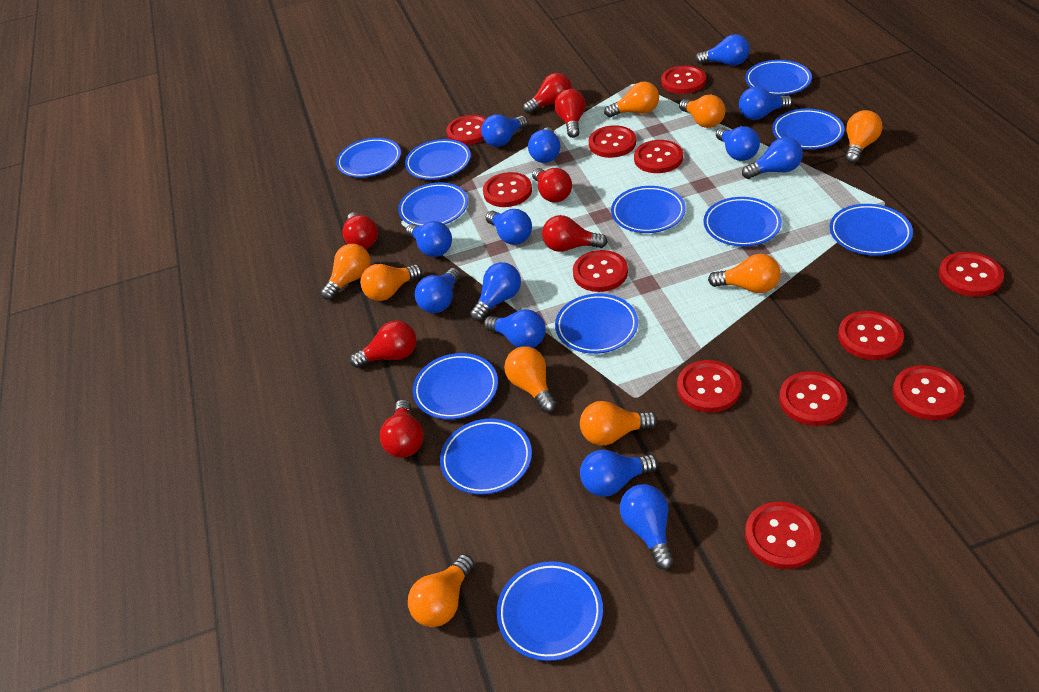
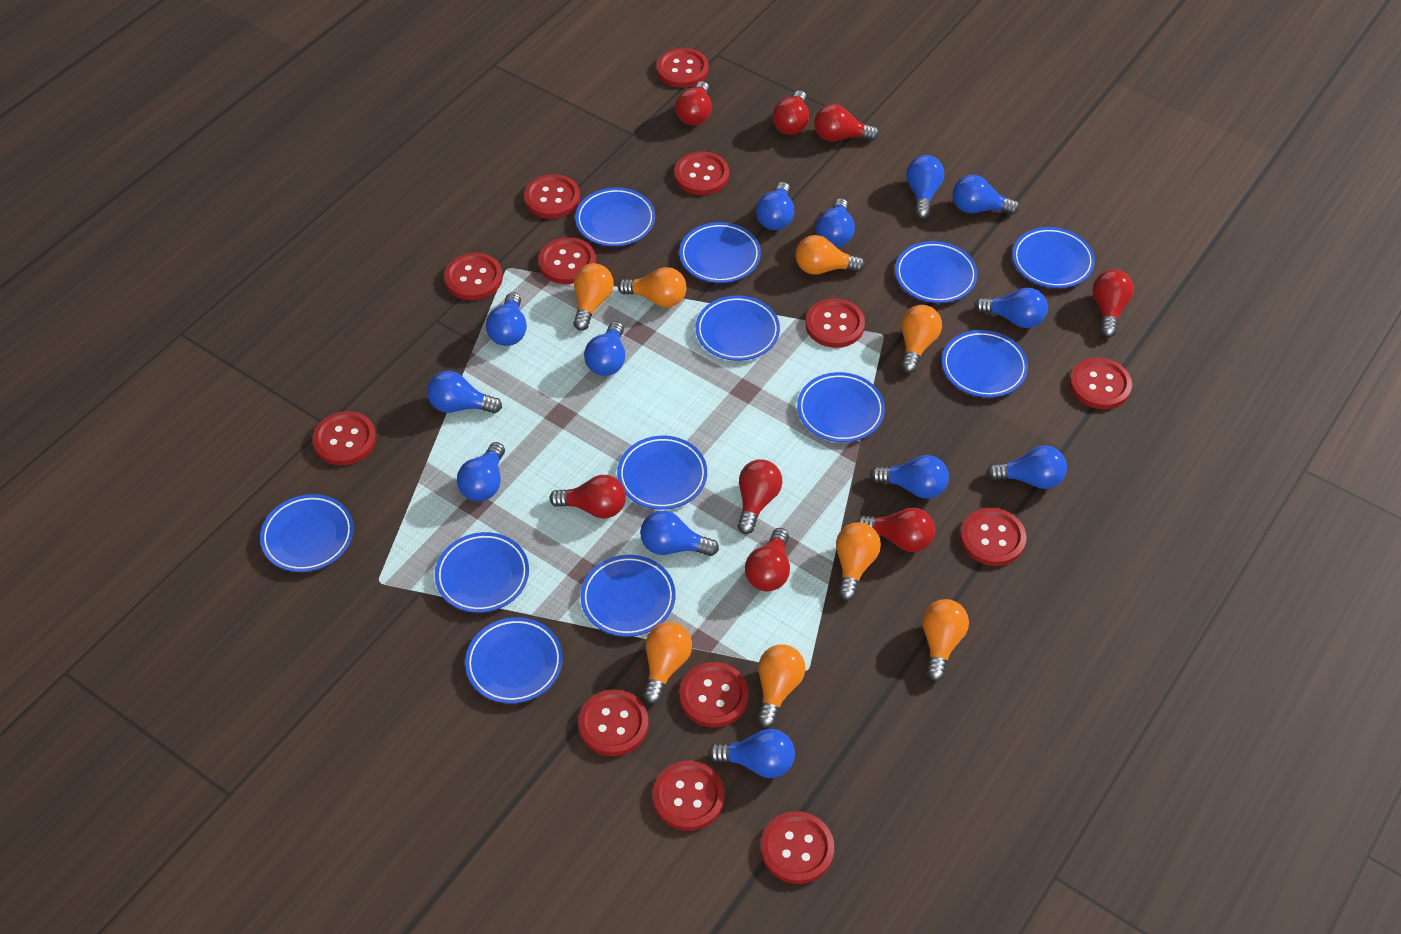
orange light bulb: 9 -> 8
red button: 12 -> 13
red light bulb: 7 -> 8

